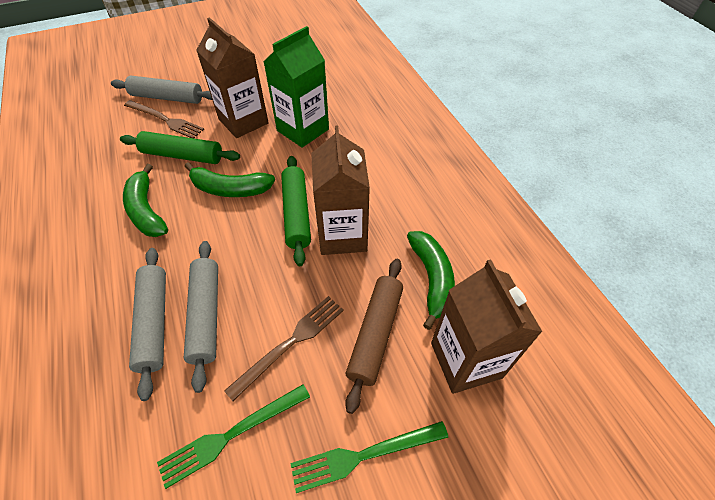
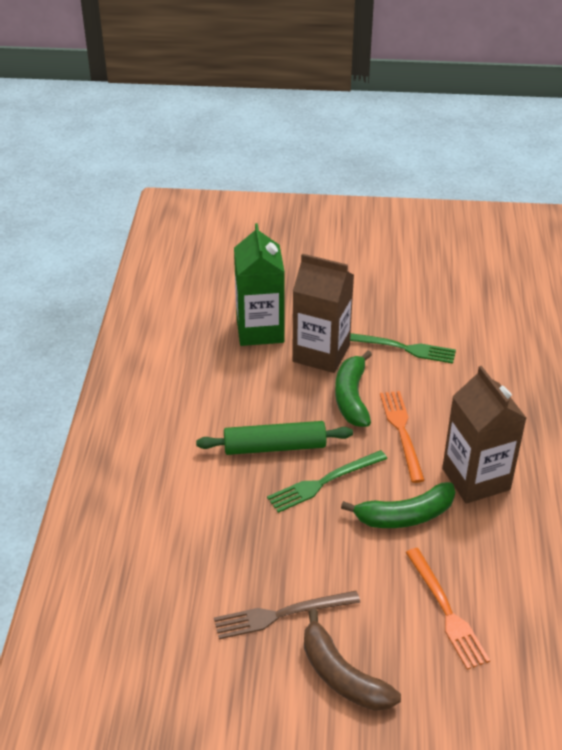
brown banana: 0 -> 1
brown carton: 3 -> 2
brown fork: 2 -> 1
brown rolling pin: 1 -> 0
green banana: 3 -> 2
green rolling pin: 2 -> 1
grey rolling pin: 3 -> 0
orange fork: 0 -> 2

